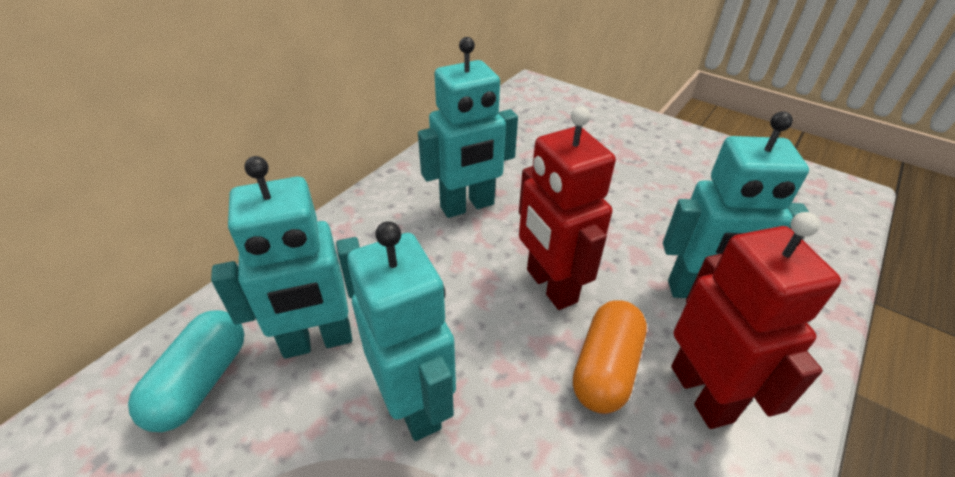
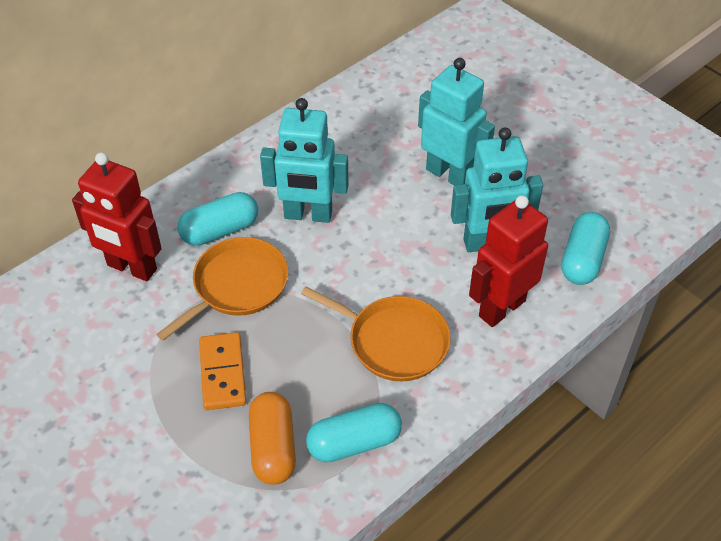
orange domino: 0 -> 1
orange pan: 0 -> 2
turquoise capsule: 1 -> 3
turquoise robot: 4 -> 3

